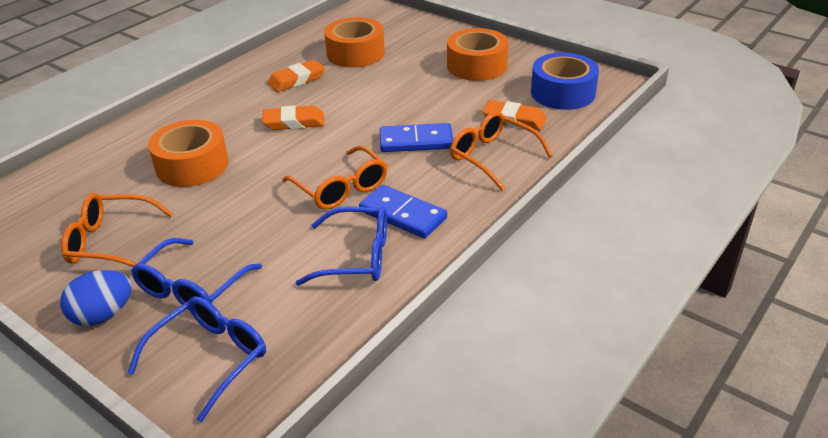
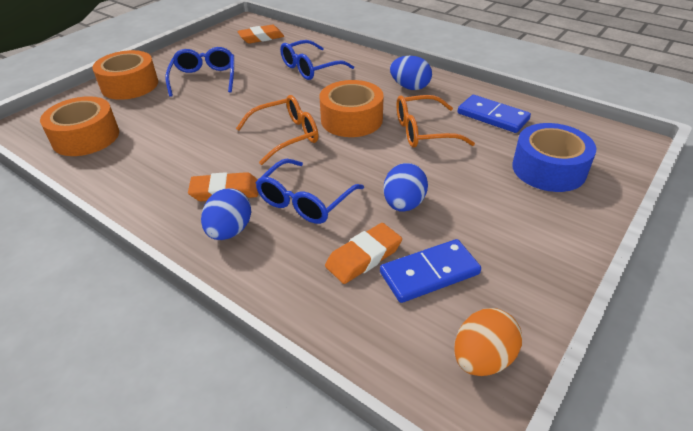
blue egg: 1 -> 3
orange egg: 0 -> 1
orange glasses: 3 -> 2

